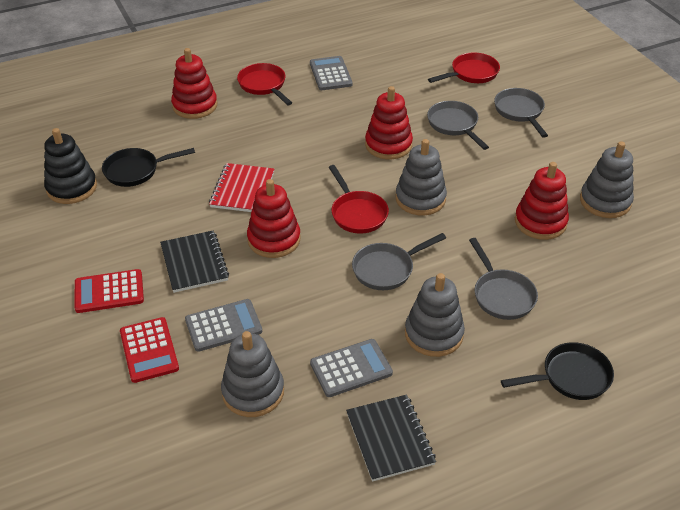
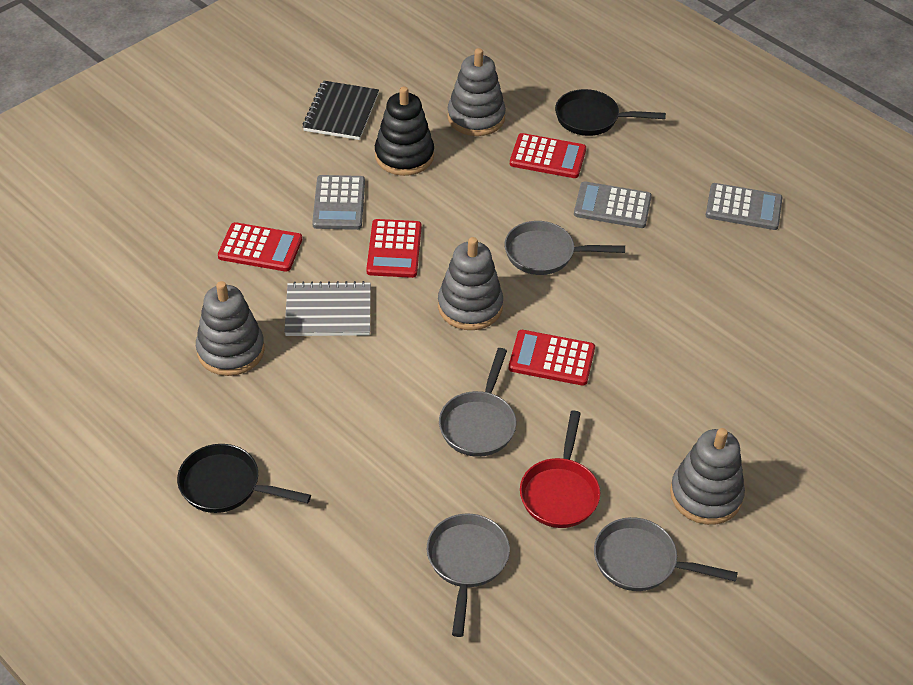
black notebook: 2 -> 1
grey notebook: 0 -> 1
red calculator: 2 -> 4
red notebook: 1 -> 0
red pan: 3 -> 1
red stacking toy: 4 -> 0

